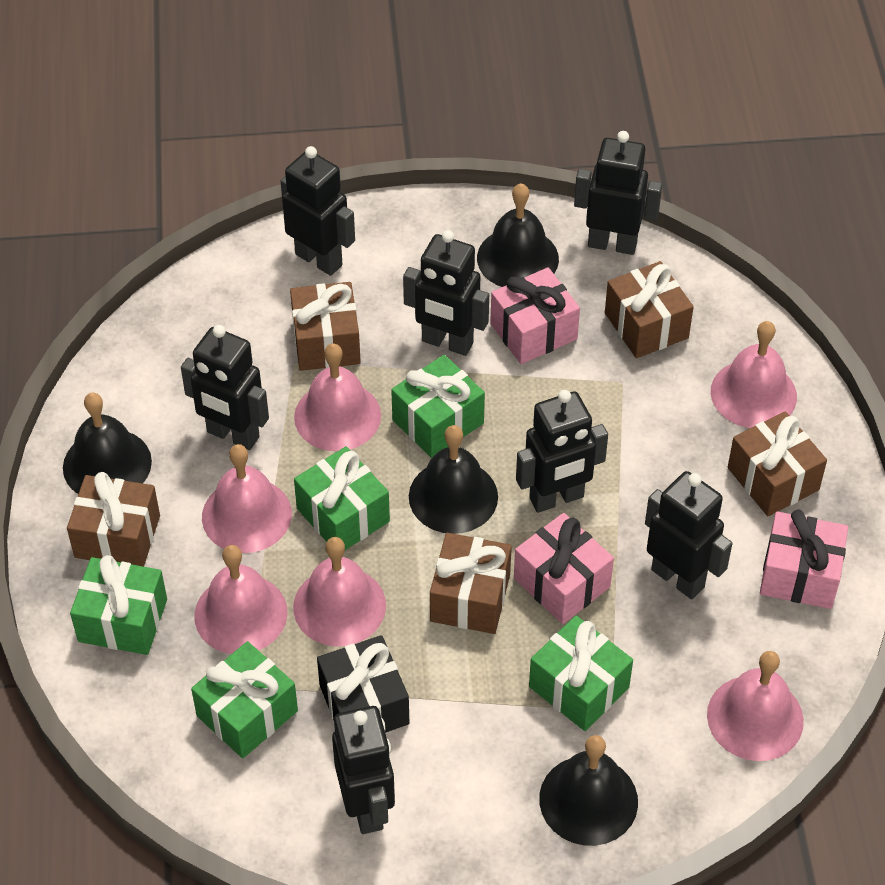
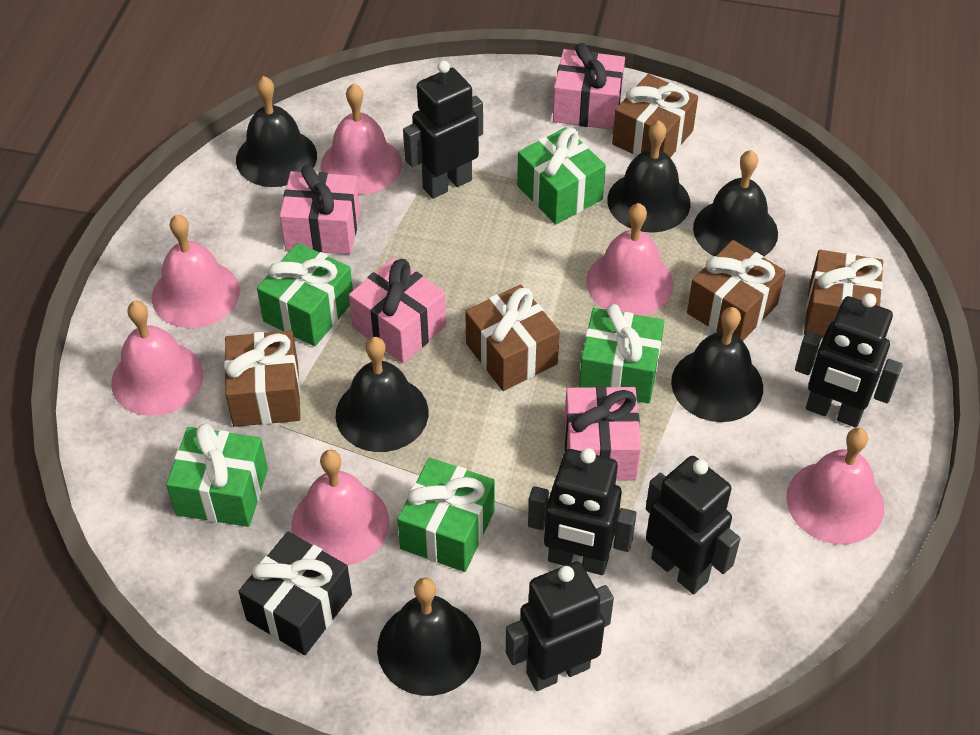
black bell: 4 -> 6
black robot: 7 -> 5
pink gift: 3 -> 4

